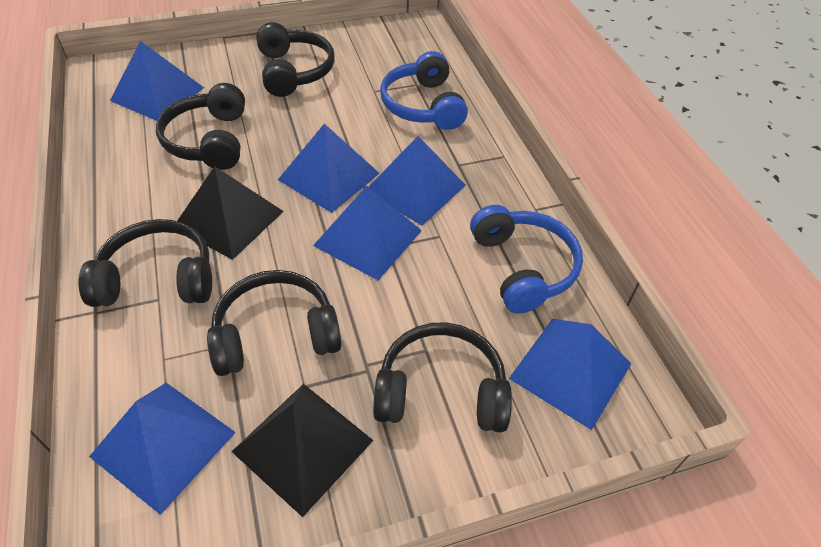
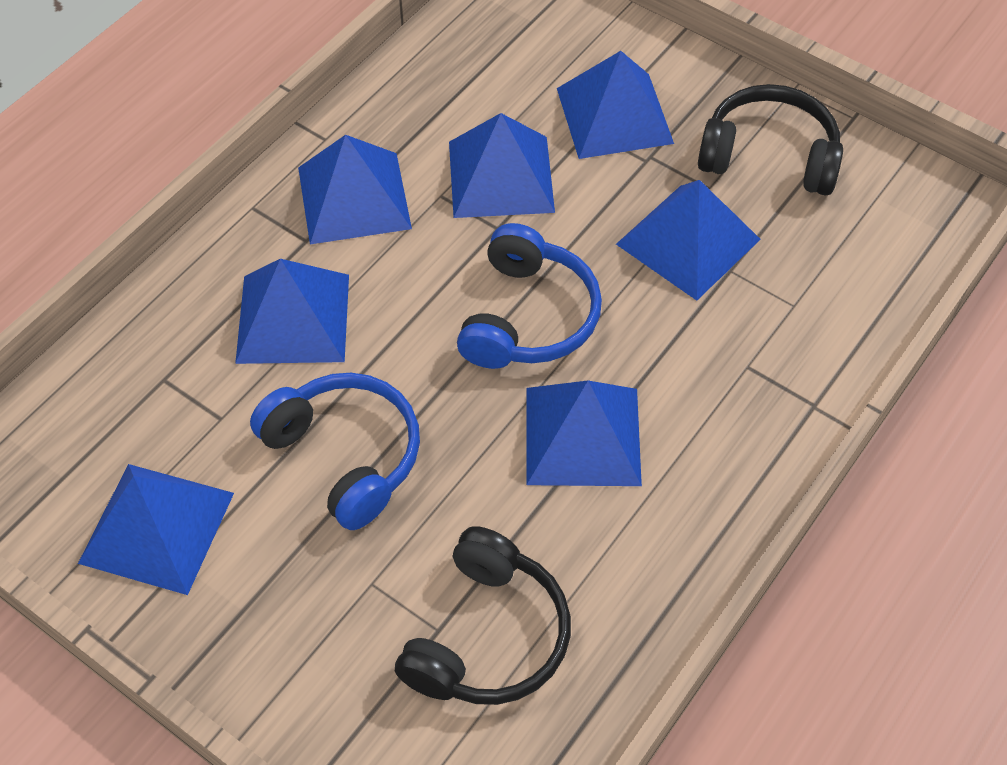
black headphones: 5 -> 2
black pyramid: 2 -> 0
blue pyramid: 6 -> 7

